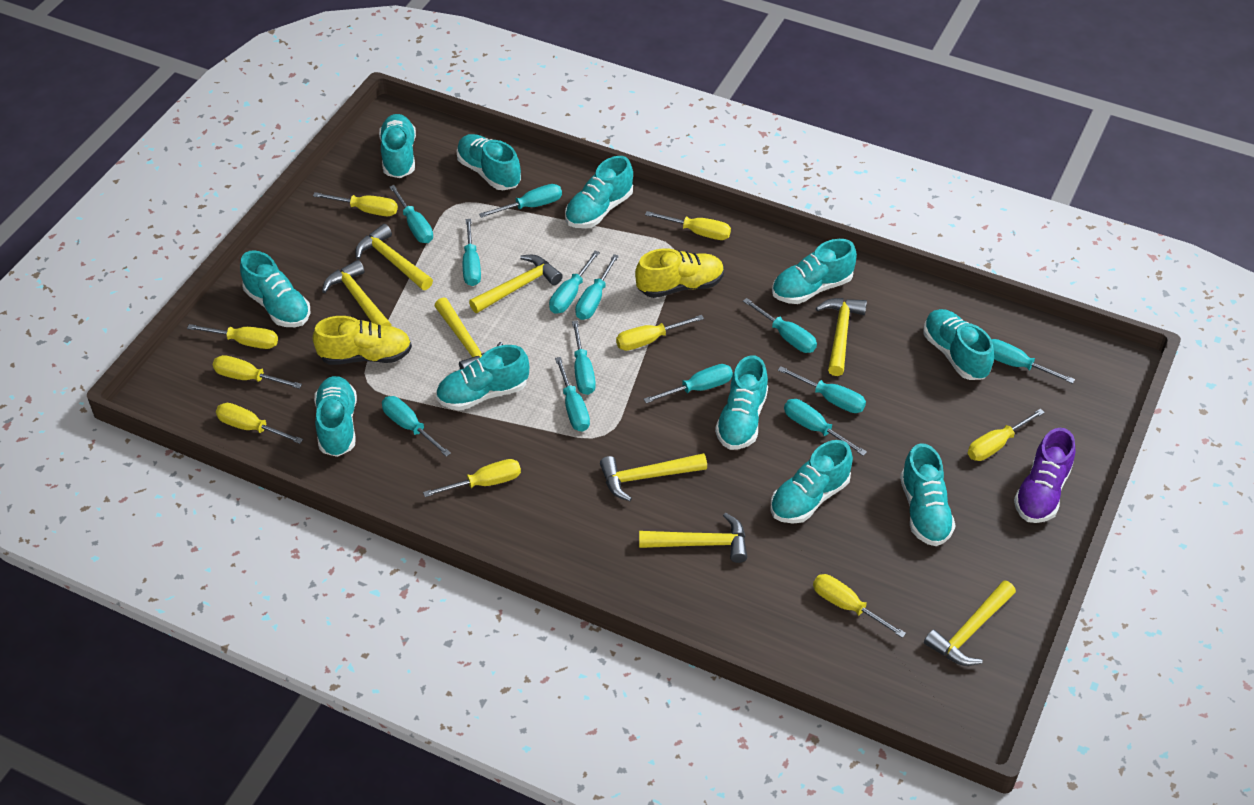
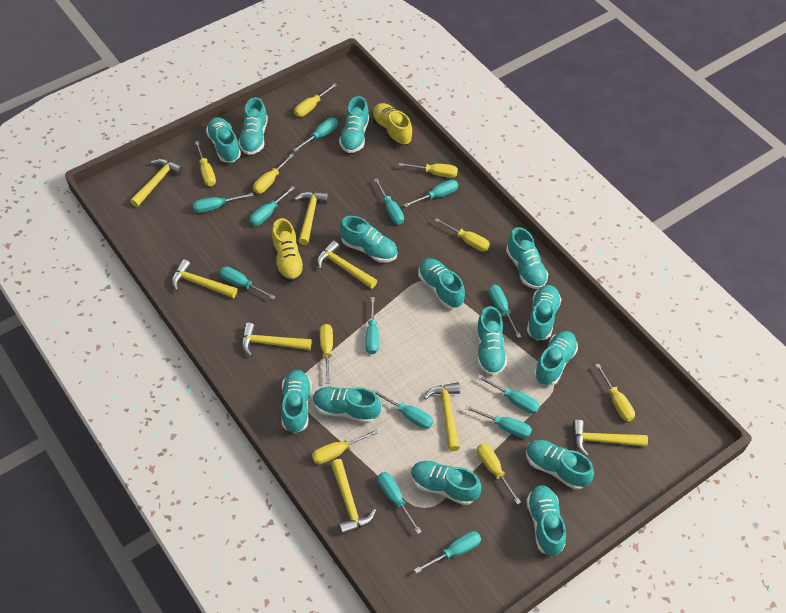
purple shoe: 1 -> 0
turquoise shoe: 11 -> 14

